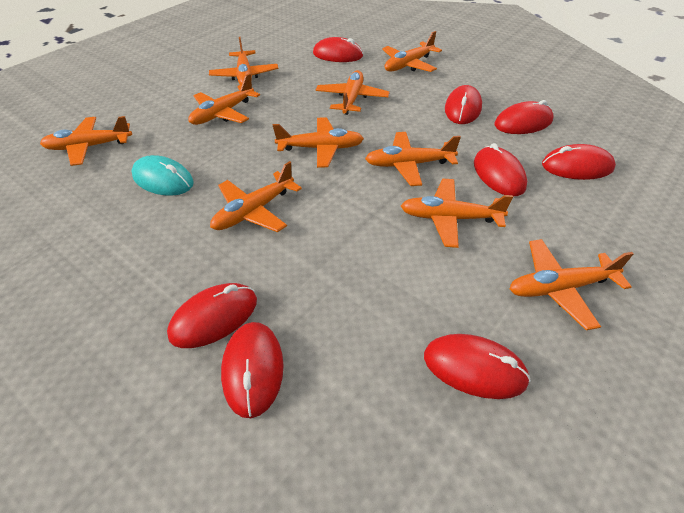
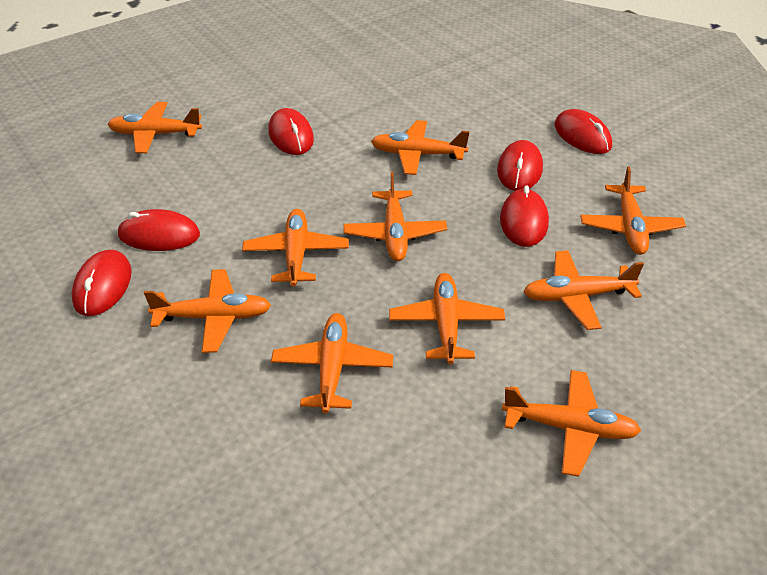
red mouse: 8 -> 6
turquoise mouse: 1 -> 0

